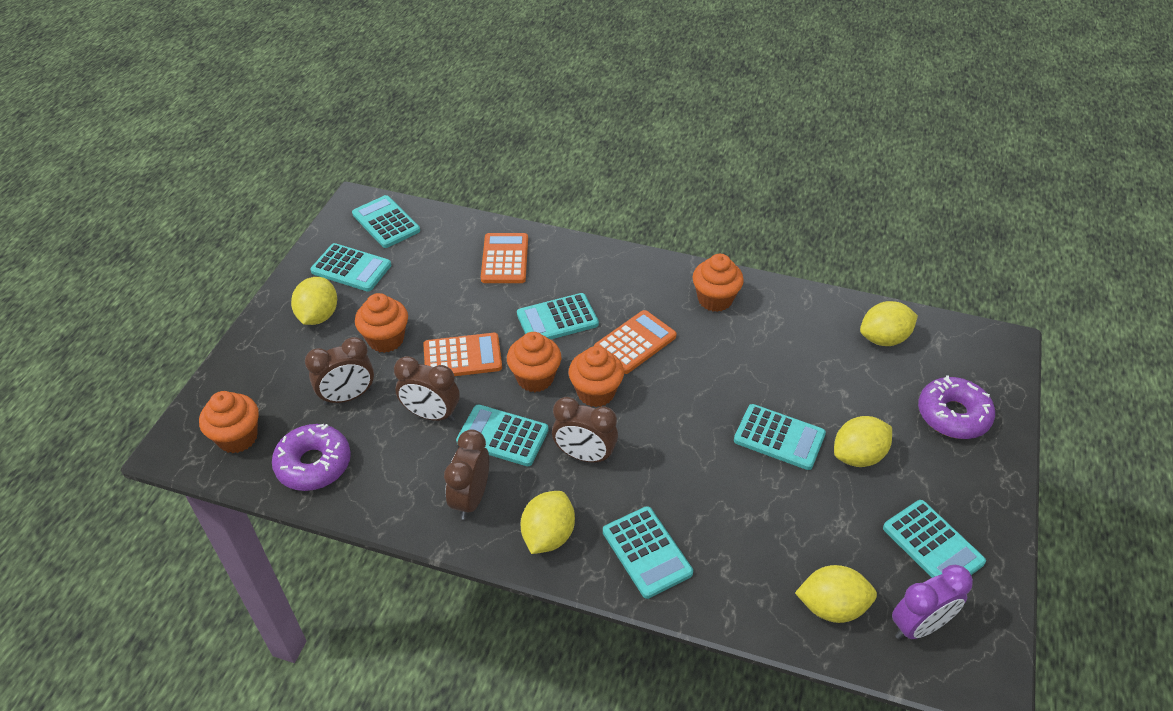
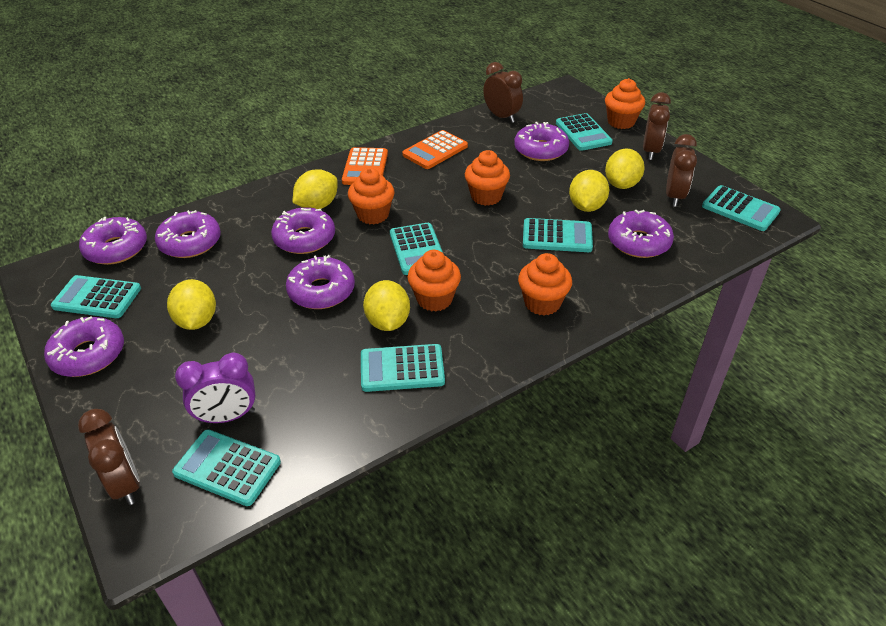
orange calculator: 3 -> 2
purple donut: 2 -> 7

